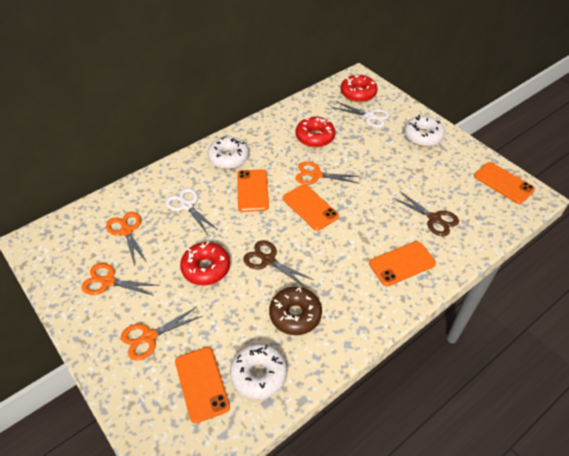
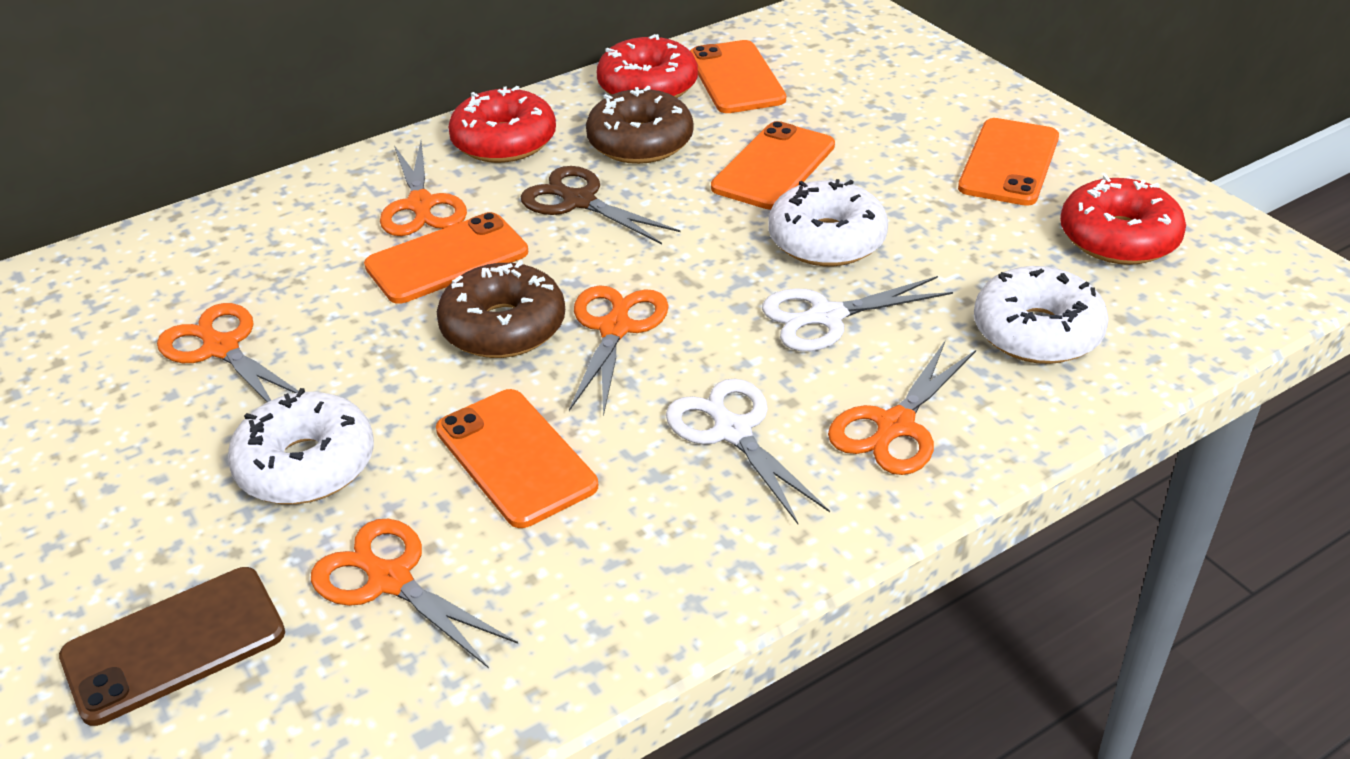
brown donut: 1 -> 2
brown phone: 0 -> 1
brown scissors: 2 -> 1
orange scissors: 4 -> 5

